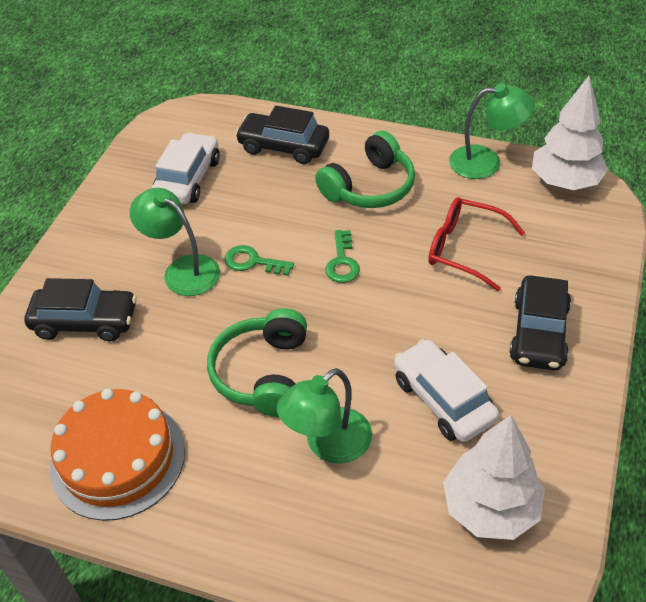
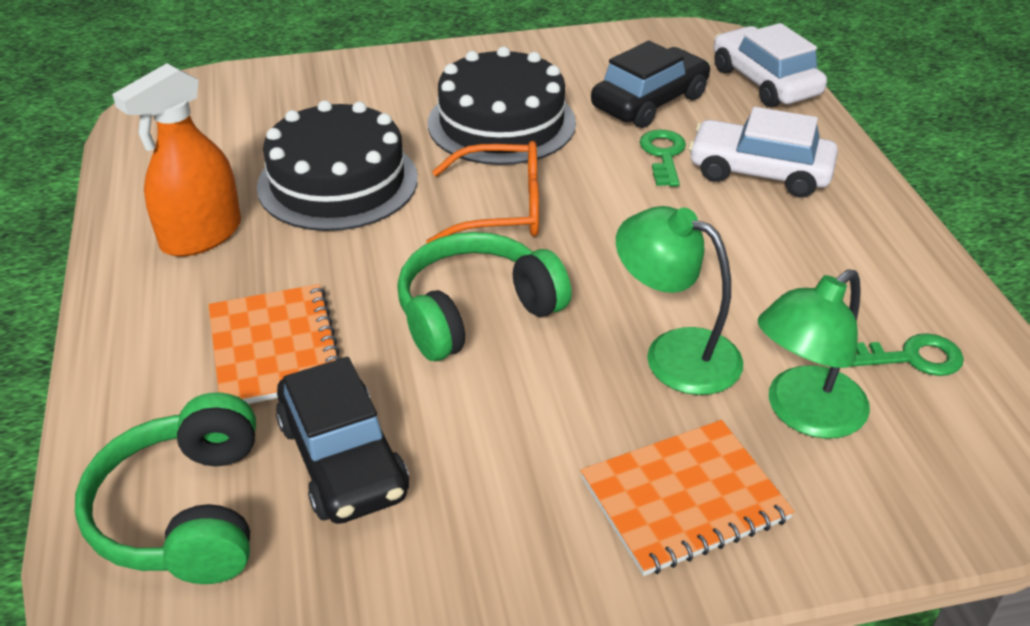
black cake: 0 -> 2
black car: 3 -> 2
green lamp: 3 -> 2
orange cake: 1 -> 0
orange glasses: 0 -> 1
orange notebook: 0 -> 2
orange spray bottle: 0 -> 1
red glasses: 1 -> 0
white tree: 2 -> 0

